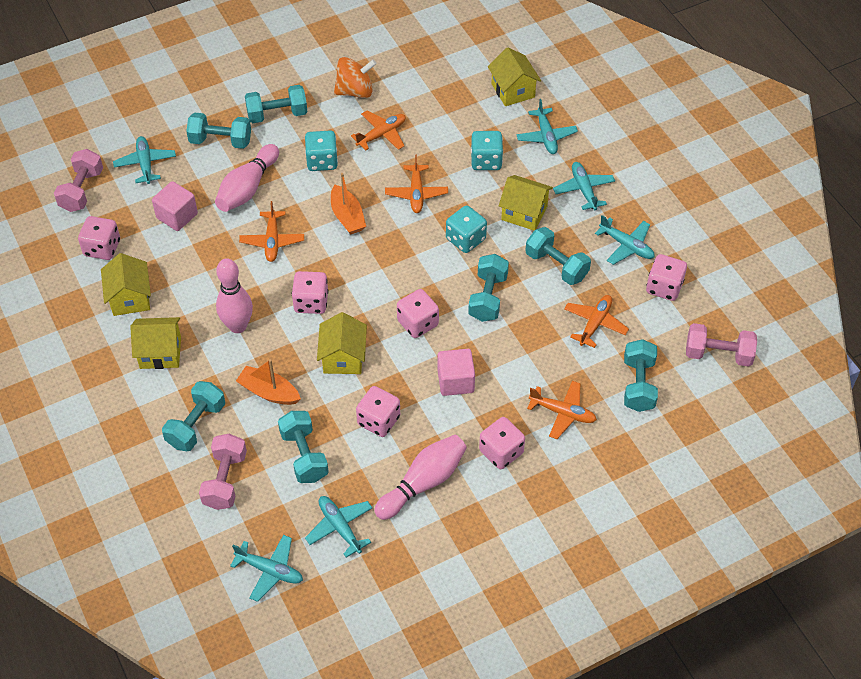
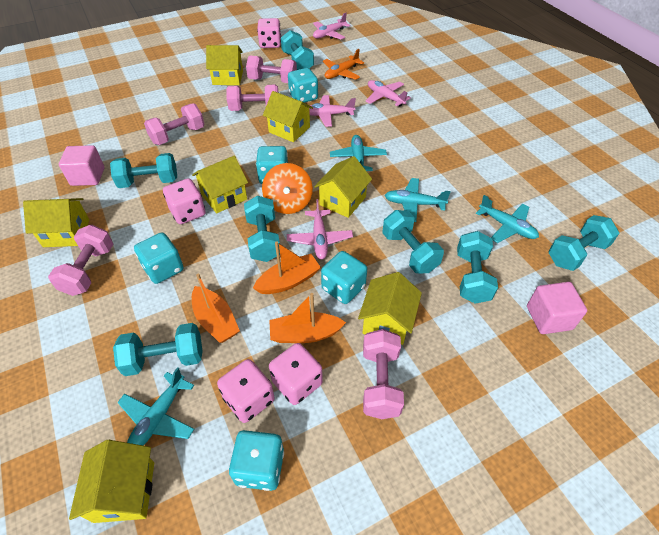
orange boat: 2 -> 3
orange plane: 5 -> 1
pink bowling pin: 3 -> 0
pink dice: 6 -> 4
pink dumbbell: 3 -> 5
pink plane: 0 -> 4
turquoise dice: 3 -> 5
turquoise plane: 6 -> 4
yellow house: 5 -> 7

